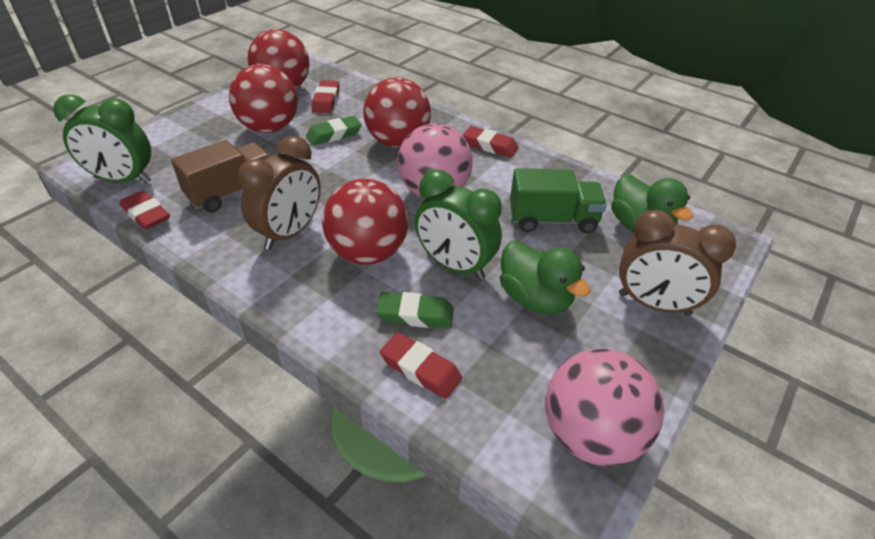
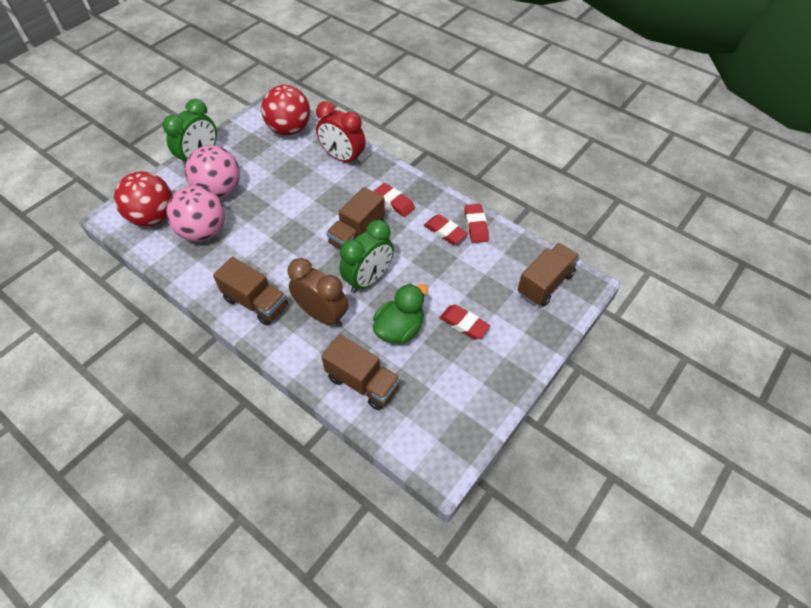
brown clock: 2 -> 1
brown truck: 1 -> 4
green duck: 2 -> 1
green eraser: 2 -> 0
green truck: 1 -> 0
red ball: 4 -> 2
red clock: 0 -> 1

